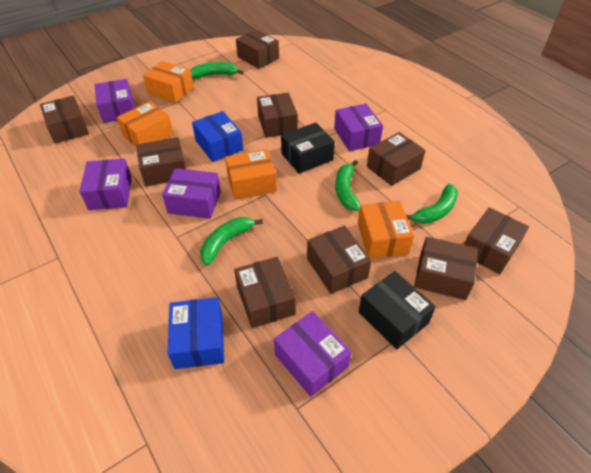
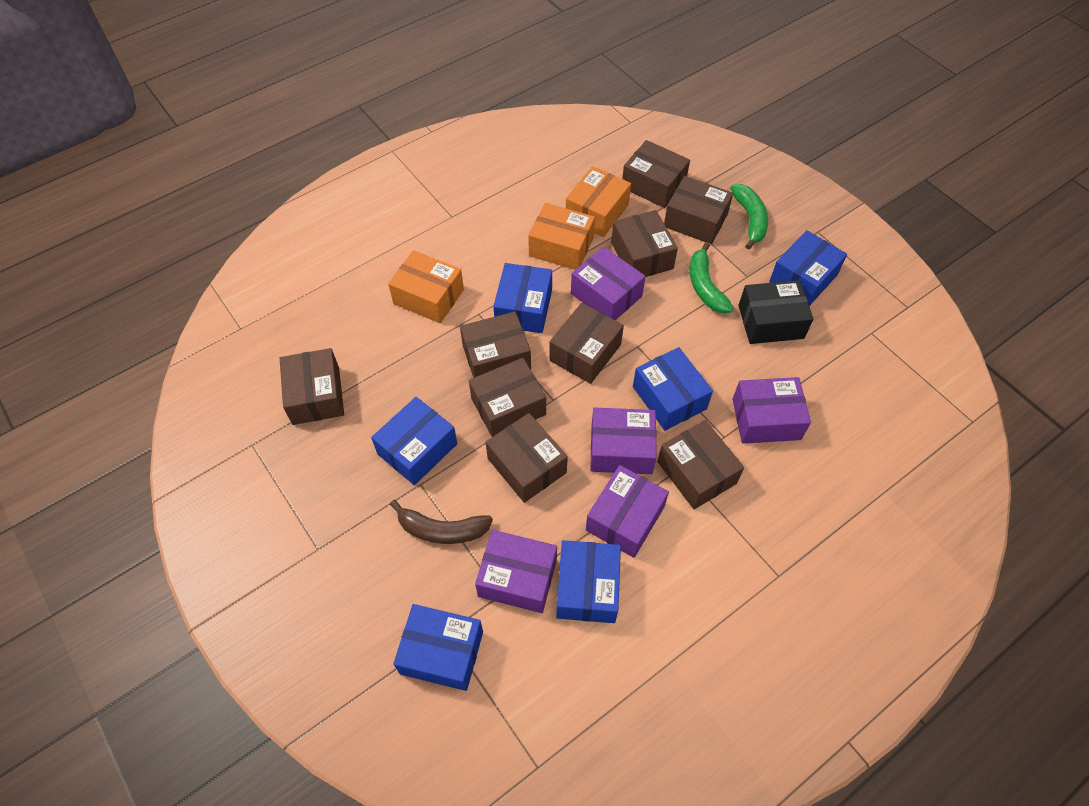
black box: 2 -> 1
blue box: 2 -> 6
brown banana: 0 -> 1
green banana: 4 -> 2
orange box: 4 -> 3

